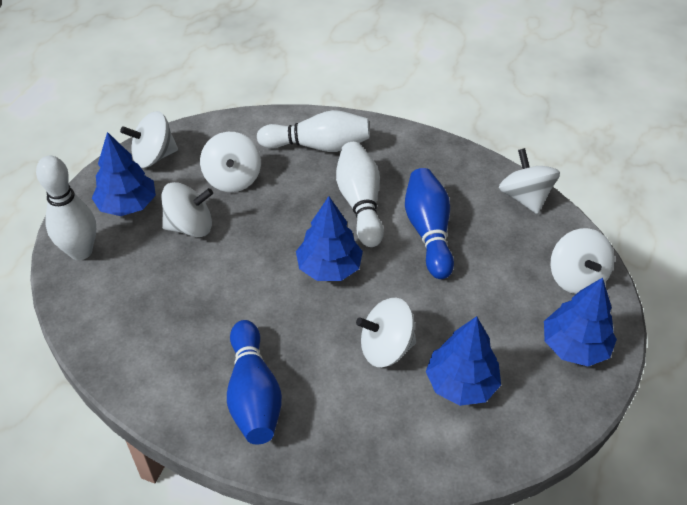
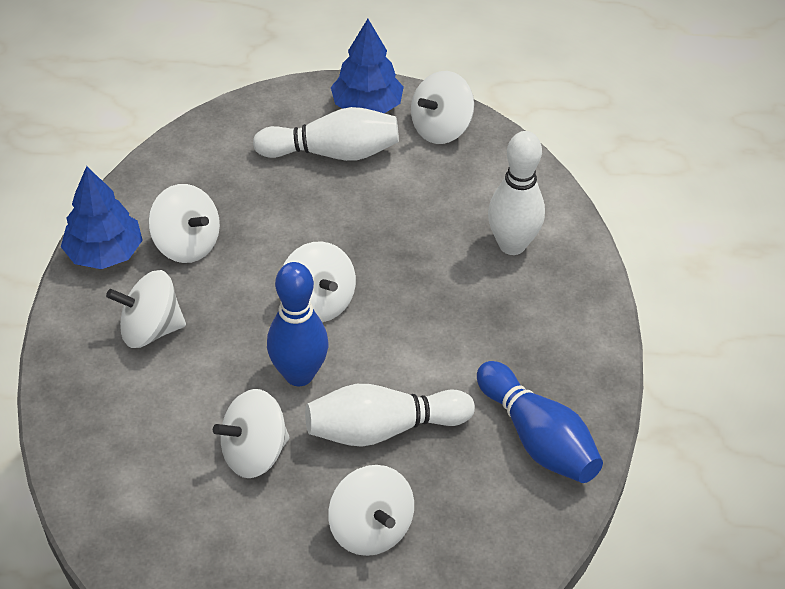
blue tree: 4 -> 2

